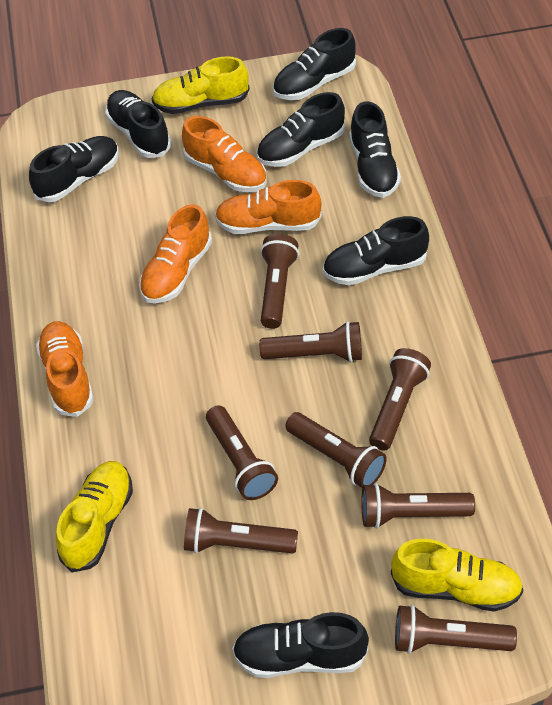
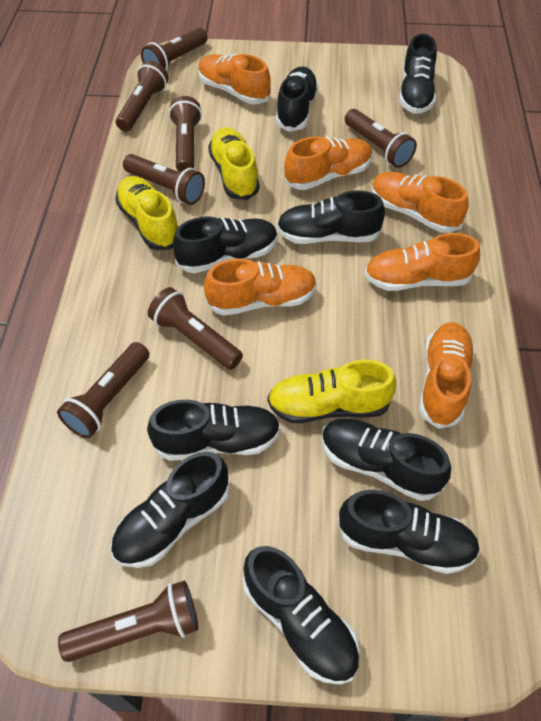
black shoe: 7 -> 9
orange shoe: 4 -> 6

